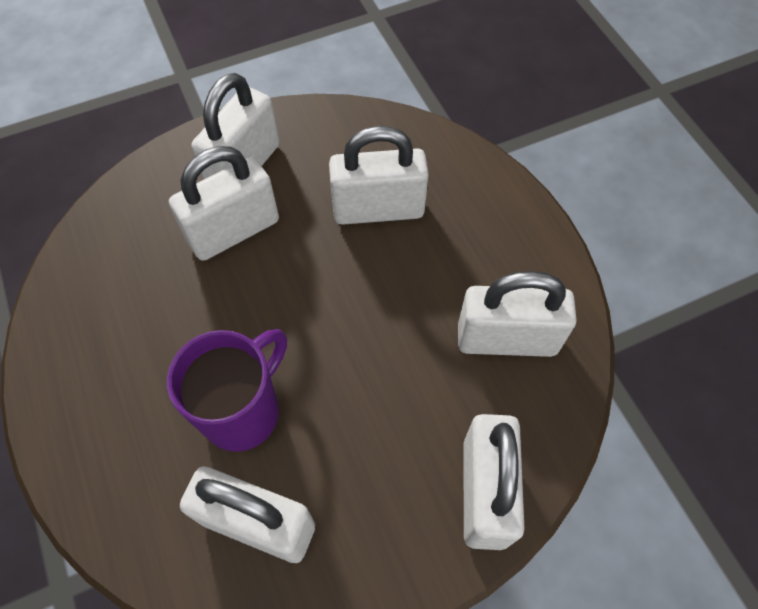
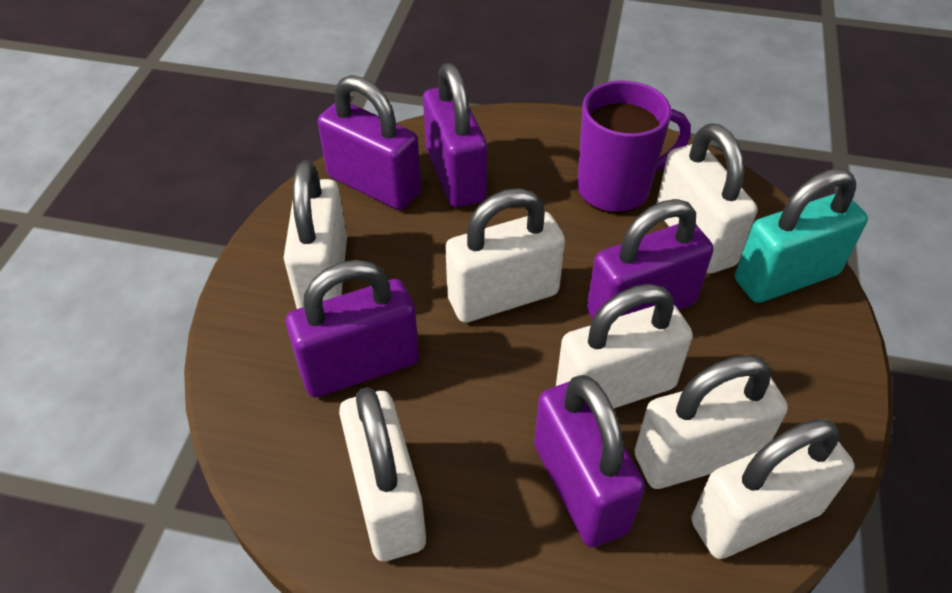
purple padlock: 0 -> 5
turquoise padlock: 0 -> 1
white padlock: 6 -> 7

